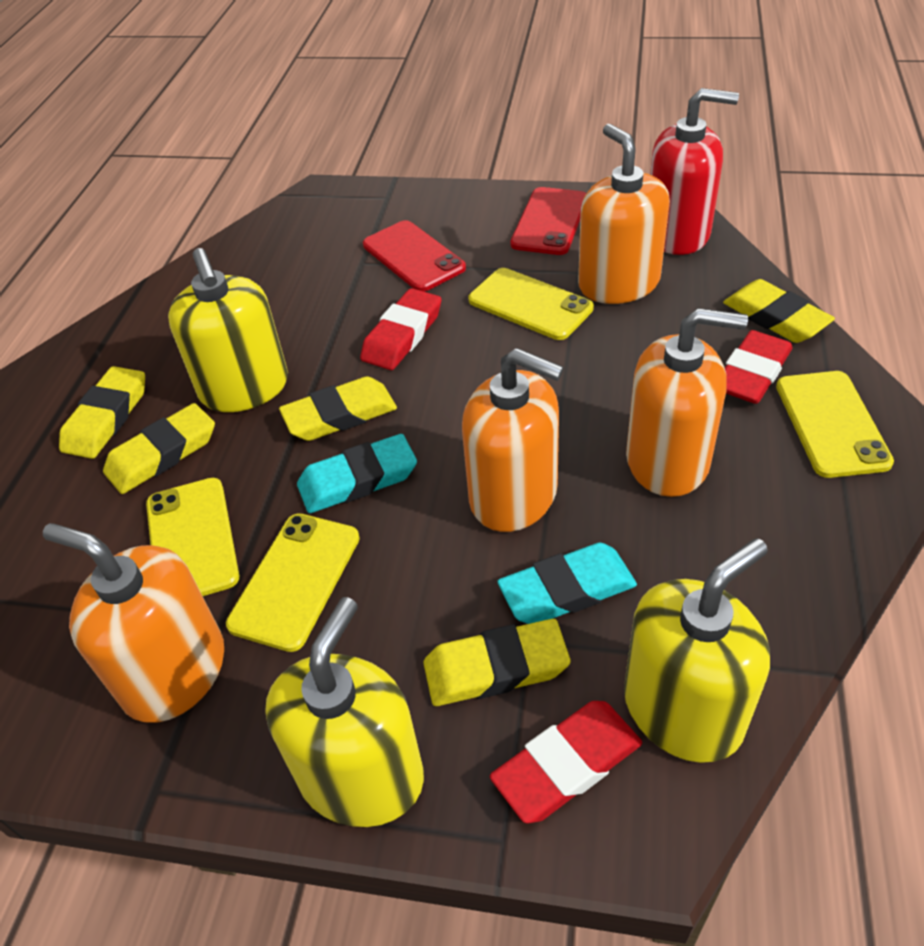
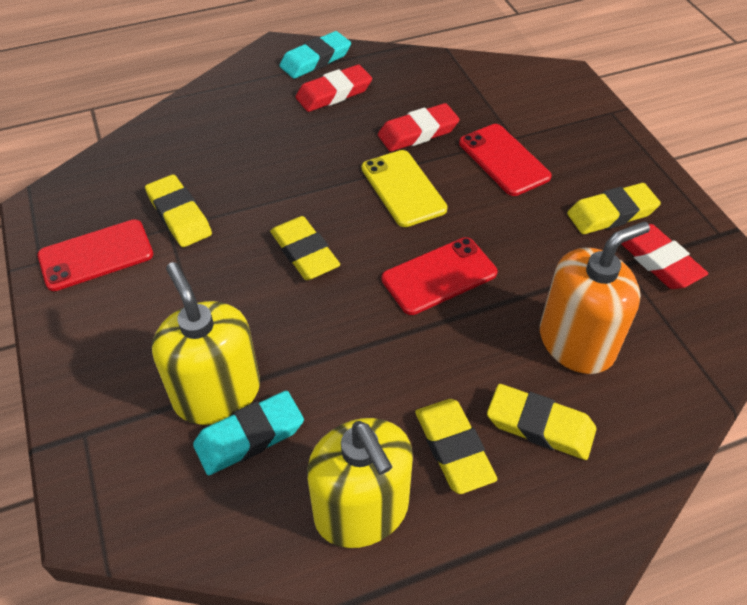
orange soap dispenser: 4 -> 1
red phone: 2 -> 3
red soap dispenser: 1 -> 0
yellow phone: 4 -> 1
yellow soap dispenser: 3 -> 2

